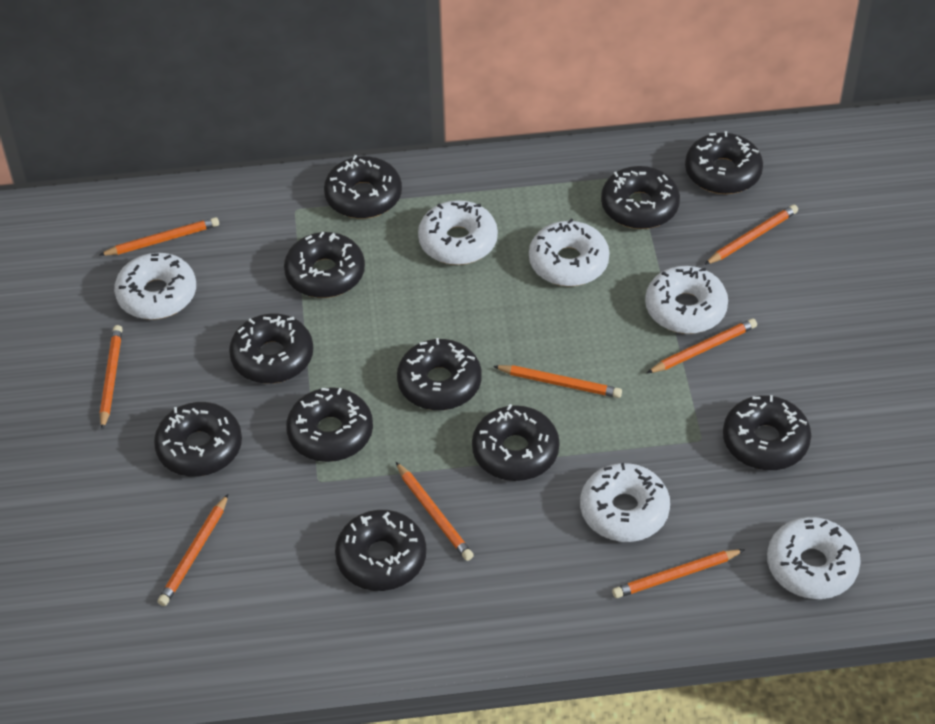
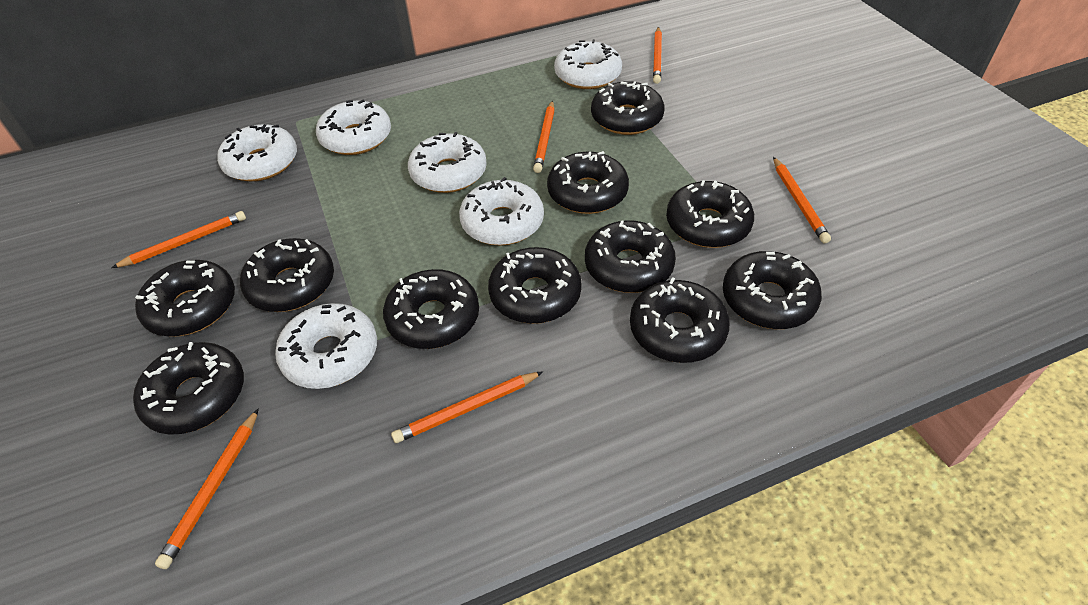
orange pencil: 8 -> 6

